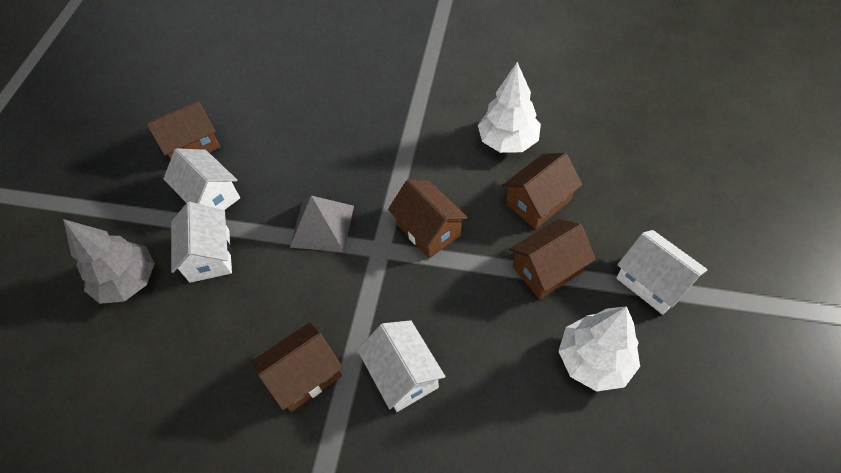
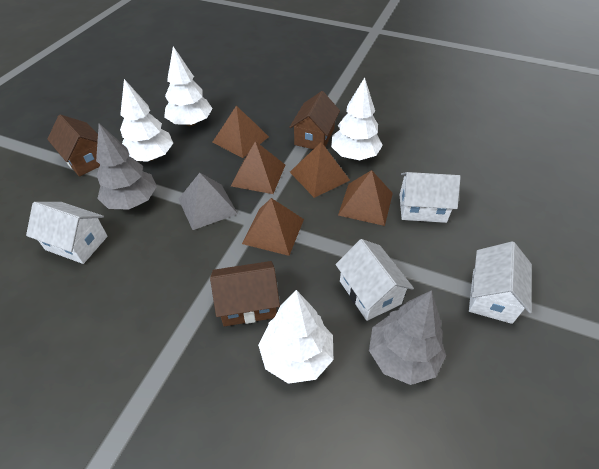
brown house: 5 -> 3
brown pyramid: 0 -> 5
grey tree: 1 -> 2
white tree: 2 -> 4

